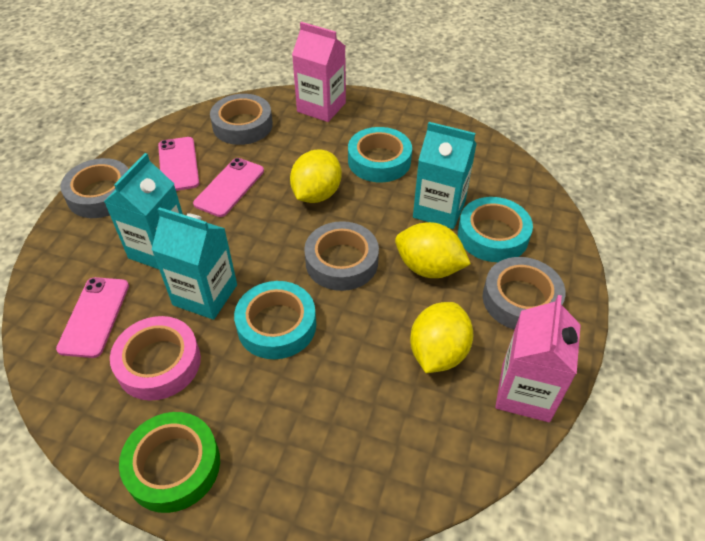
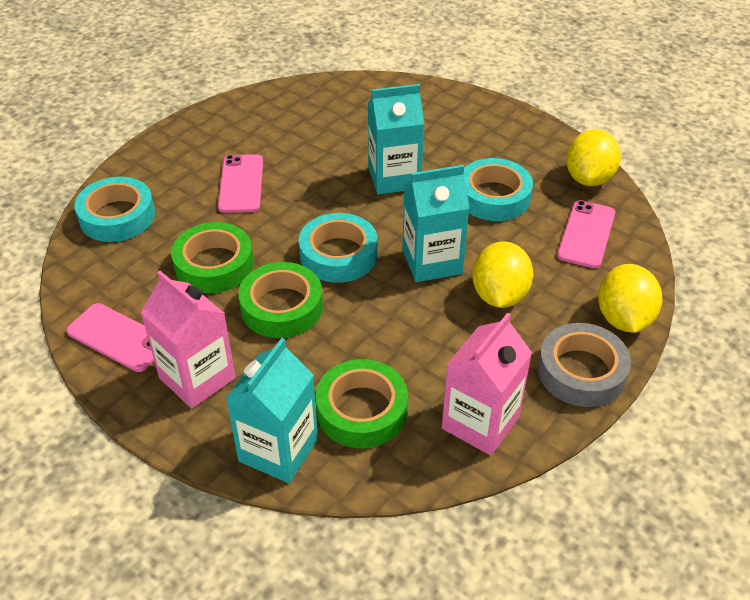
green tape: 1 -> 3
grey tape: 4 -> 1
pink tape: 1 -> 0

